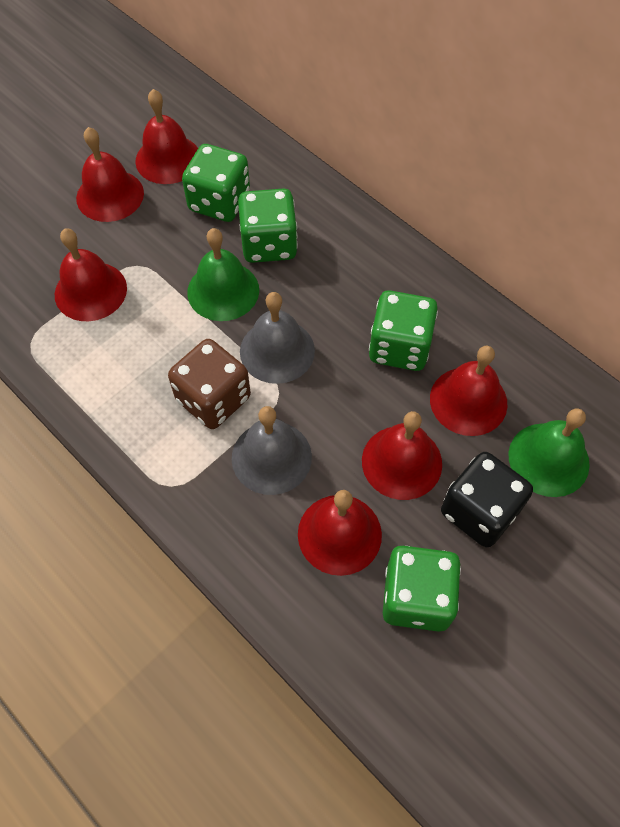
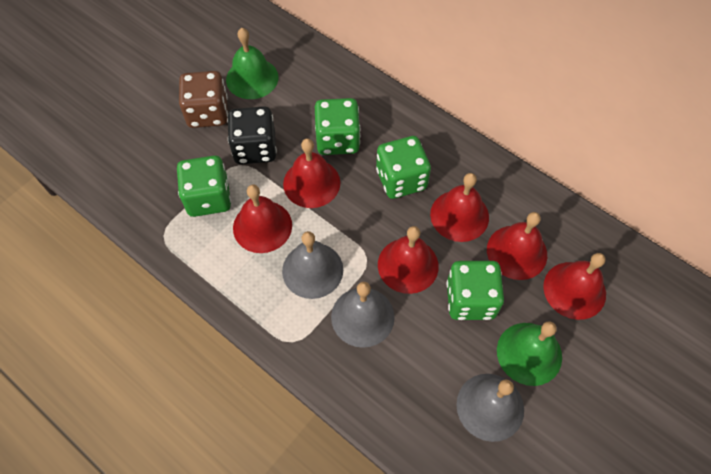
grey bell: 2 -> 3

